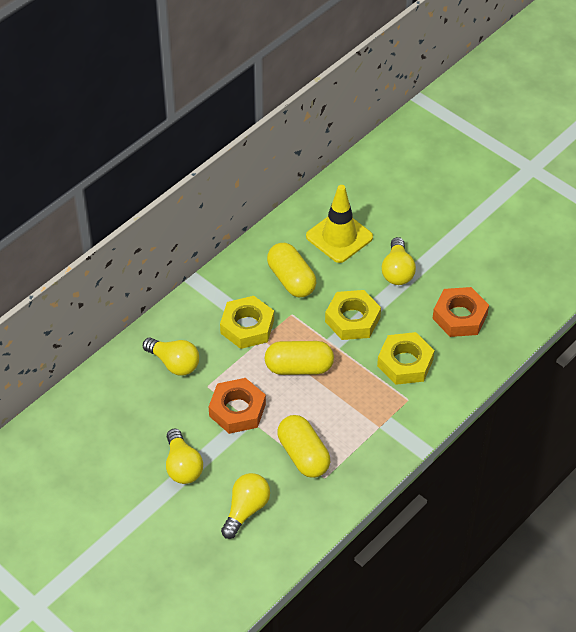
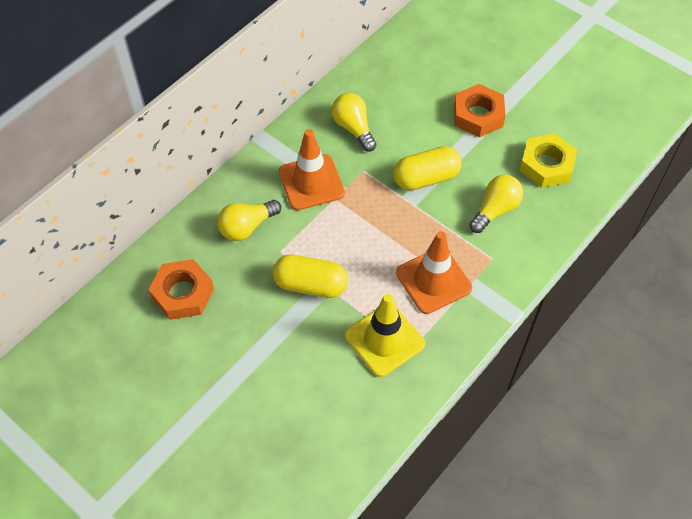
orange traffic cone: 0 -> 2
yellow capsule: 3 -> 2
yellow light bulb: 4 -> 3
yellow nut: 3 -> 1

